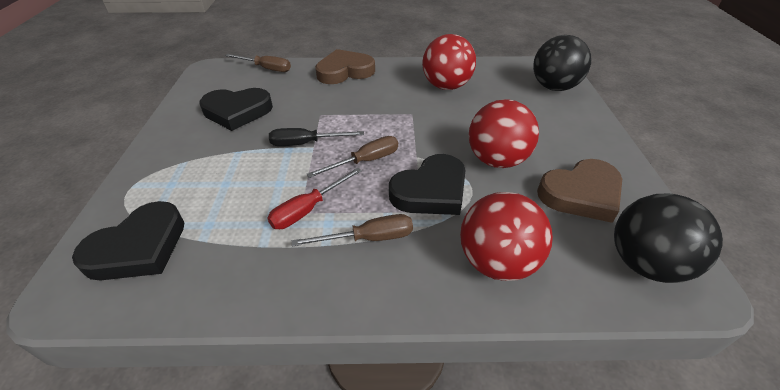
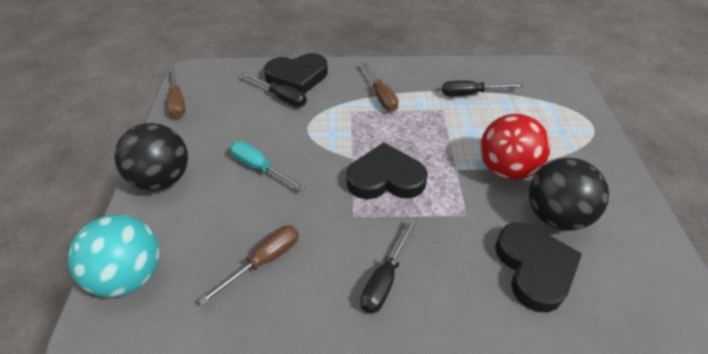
black screwdriver: 1 -> 3
brown heart: 2 -> 0
red ball: 3 -> 1
red screwdriver: 1 -> 0
turquoise ball: 0 -> 1
turquoise screwdriver: 0 -> 1

